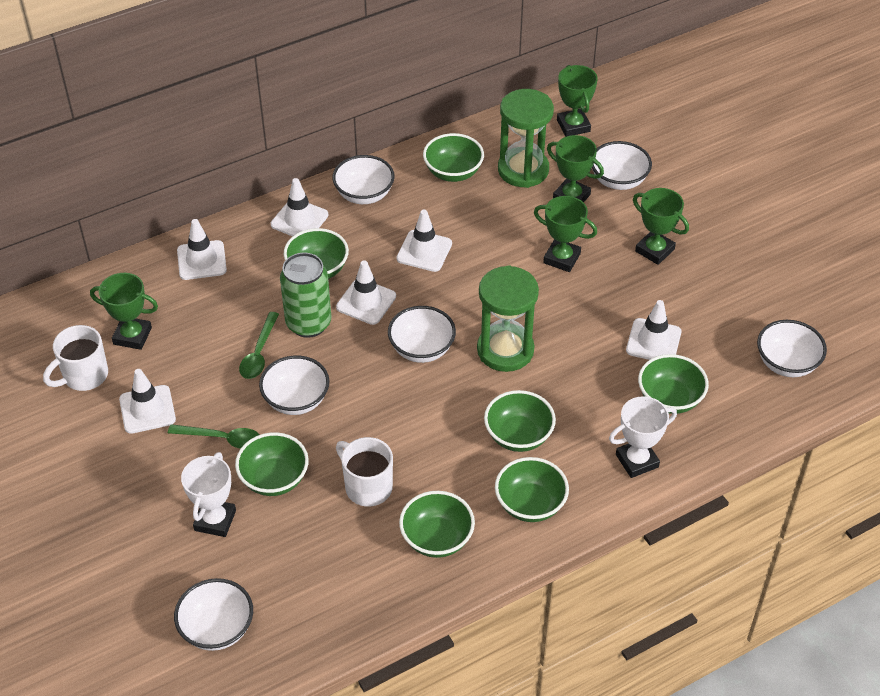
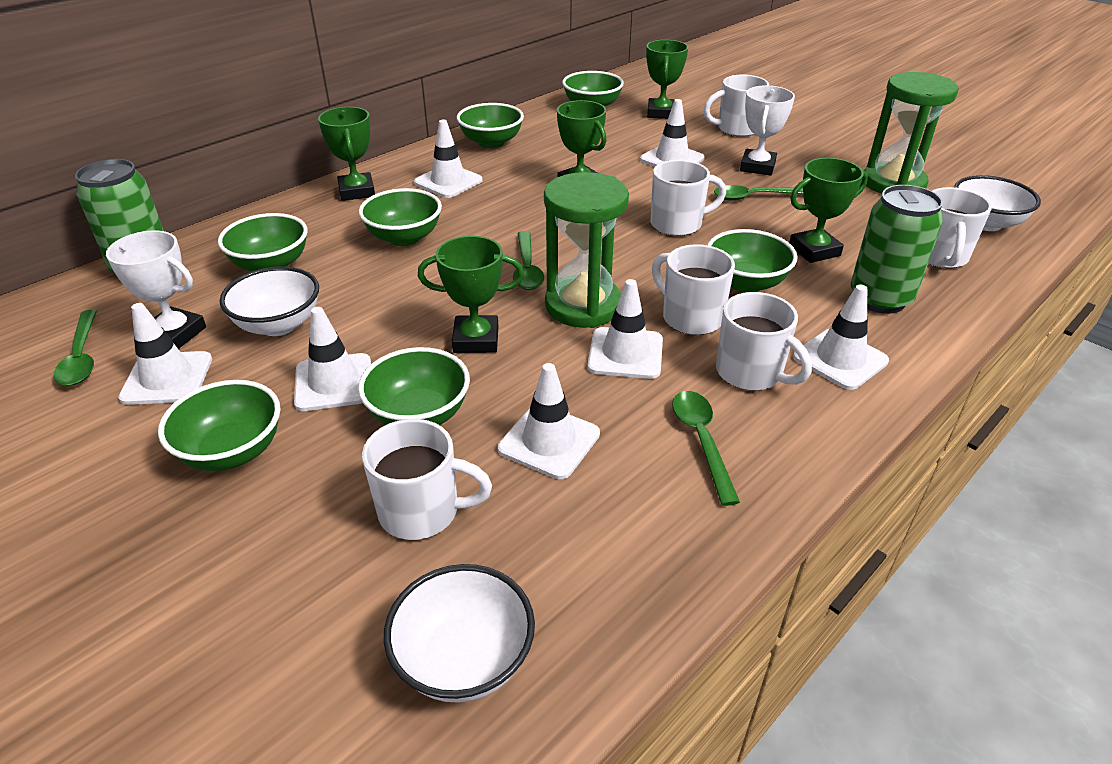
green can: 1 -> 2
green spoon: 2 -> 4
white bowl: 6 -> 3
white mug: 2 -> 6
white traffic cone: 6 -> 7

